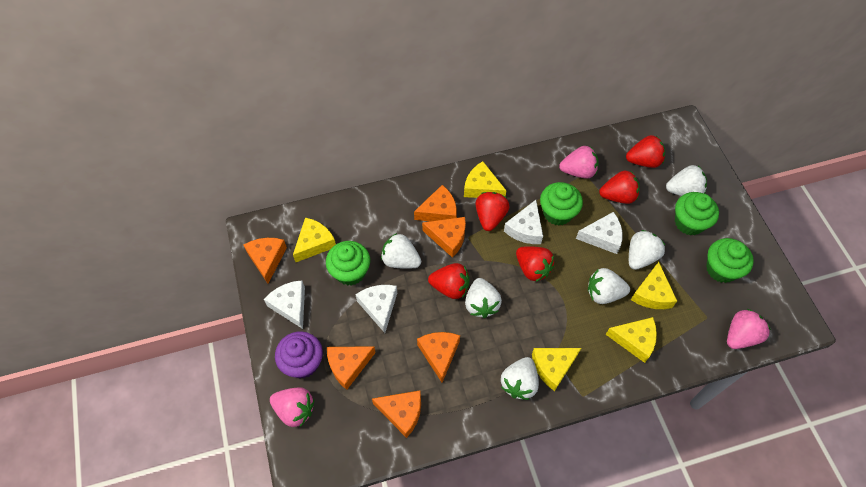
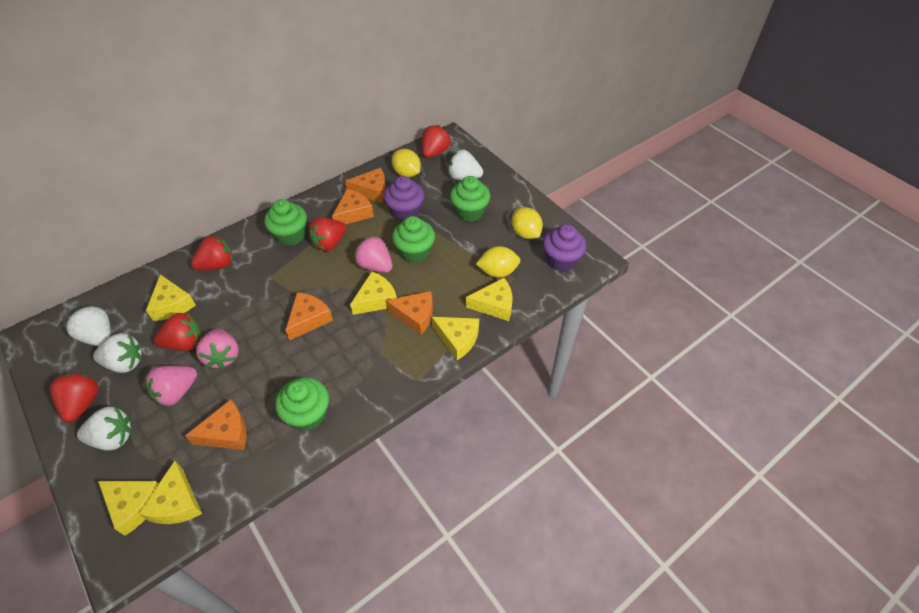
orange cheese: 6 -> 5
purple cupcake: 1 -> 2
white cheese: 4 -> 0
white strawberry: 6 -> 4
yellow cheese: 5 -> 6
yellow lemon: 0 -> 3

